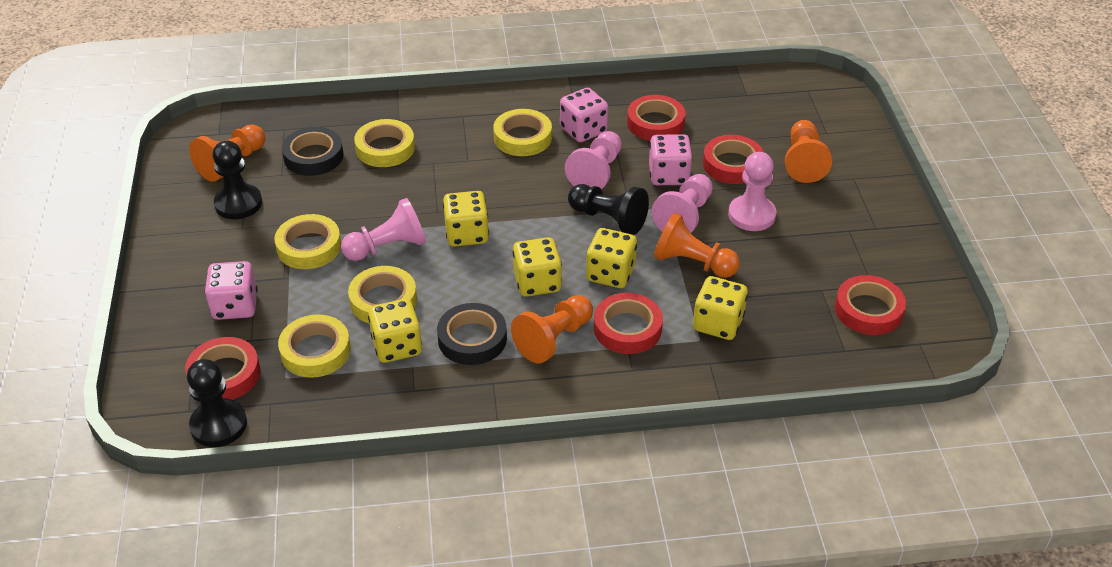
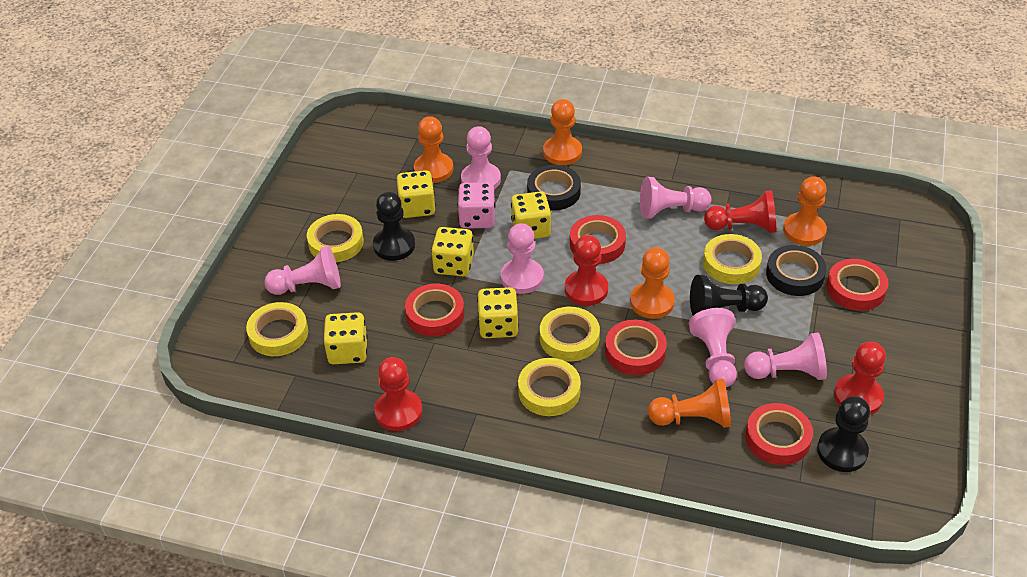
orange pawn: 4 -> 5
pink dice: 3 -> 1
pink pawn: 4 -> 6
red pawn: 0 -> 4

